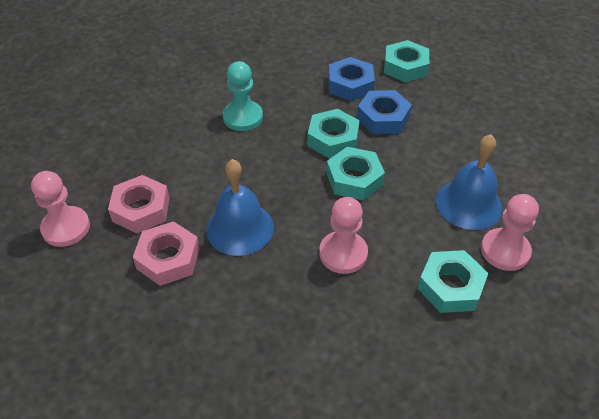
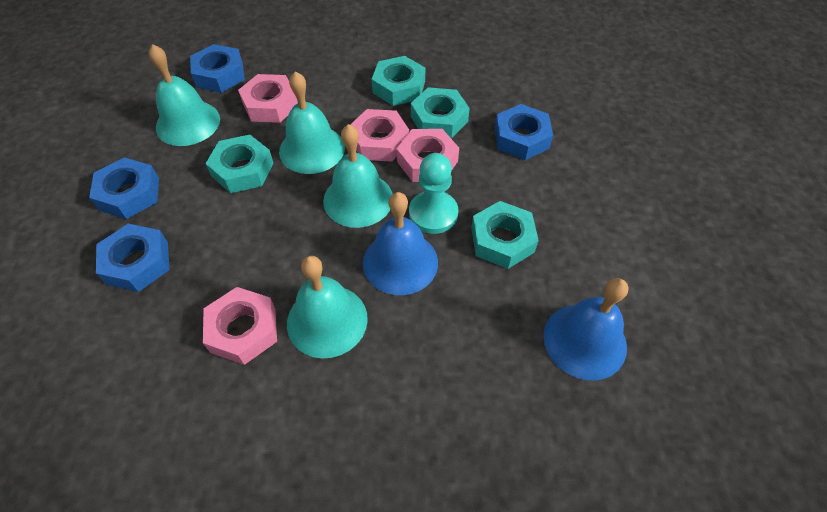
blue nut: 2 -> 4
pink nut: 2 -> 4
pink pawn: 3 -> 0
turquoise bell: 0 -> 4

